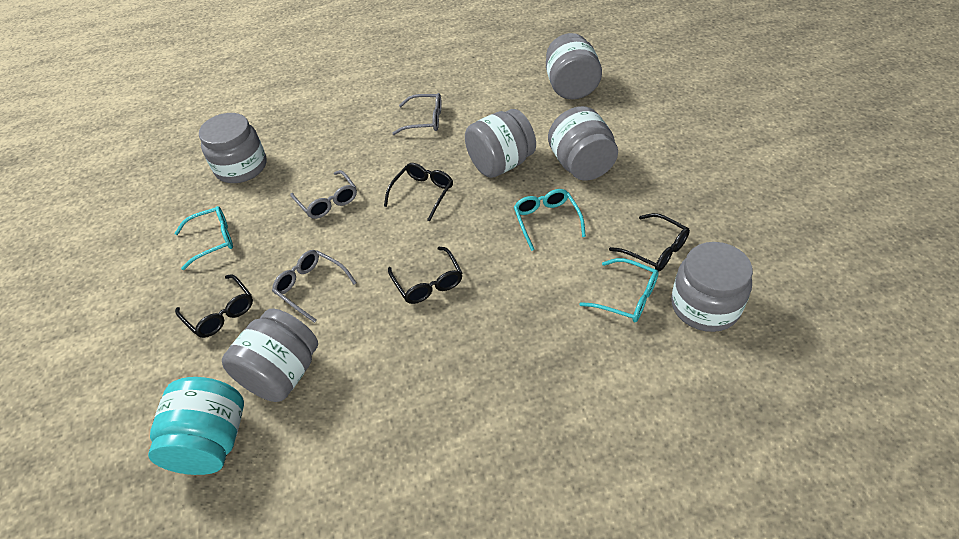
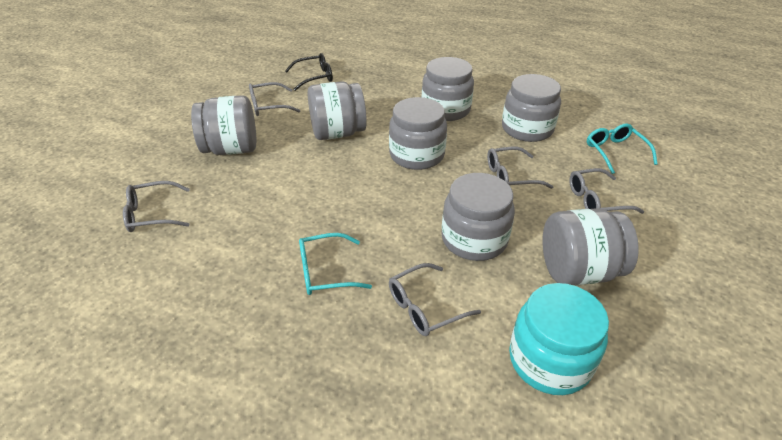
black glasses: 4 -> 1
grey glasses: 3 -> 5
grey jar: 6 -> 7
turquoise glasses: 3 -> 2

